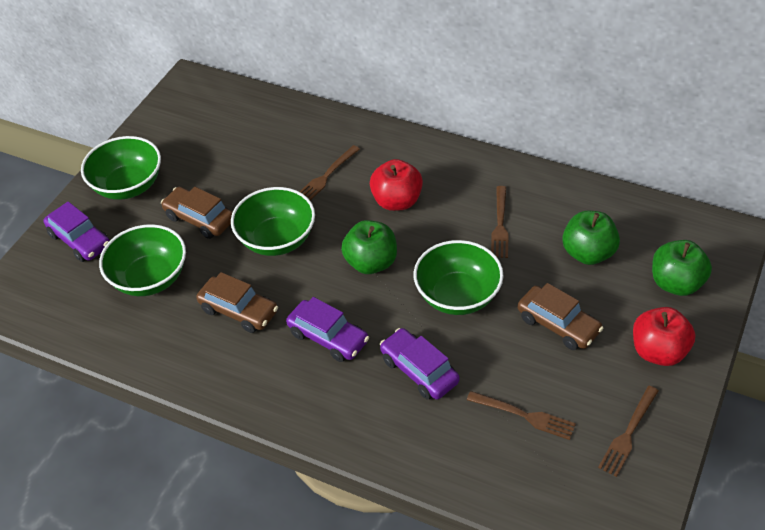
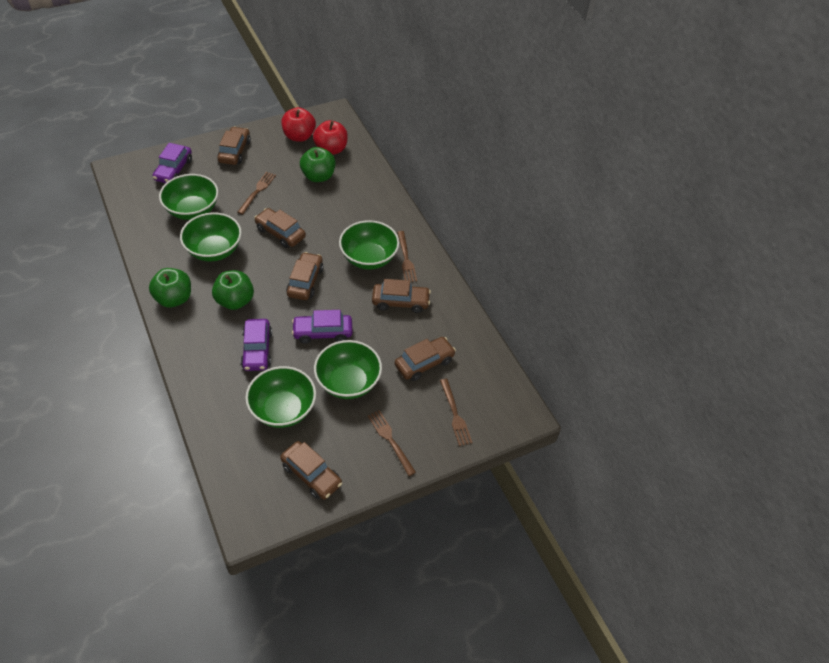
brown car: 3 -> 6
green bowl: 4 -> 5

